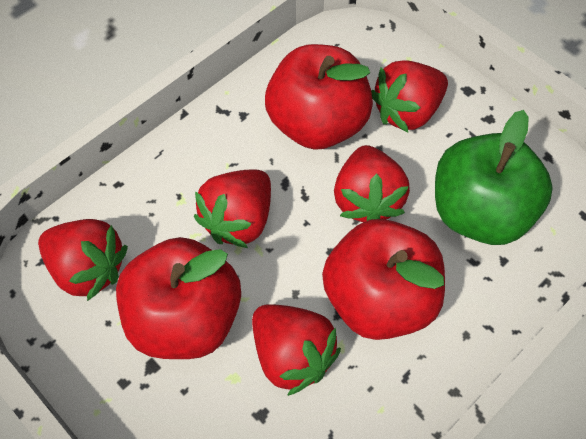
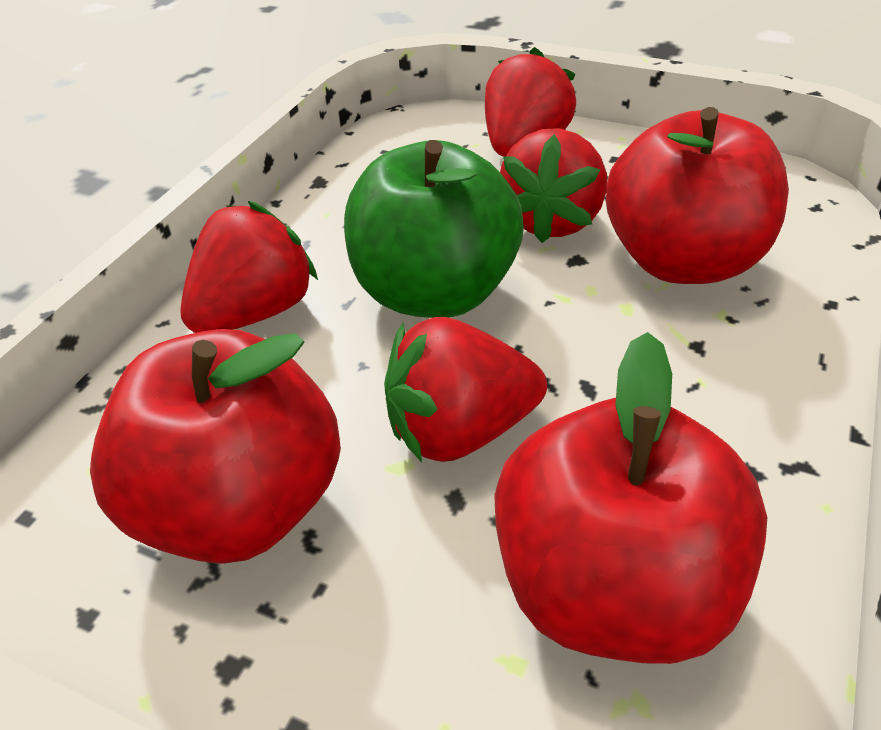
red strawberry: 5 -> 4

